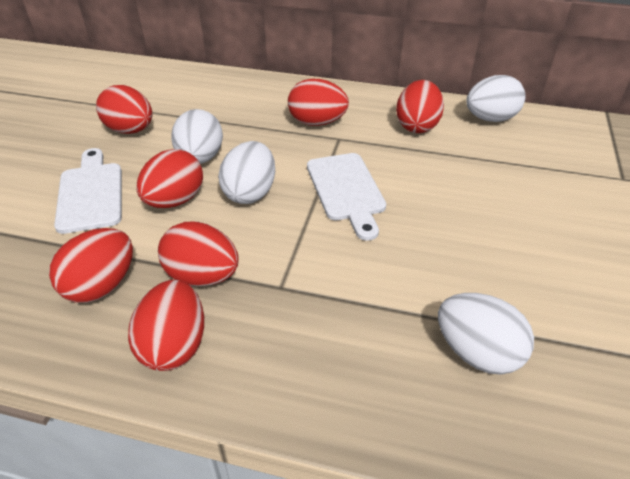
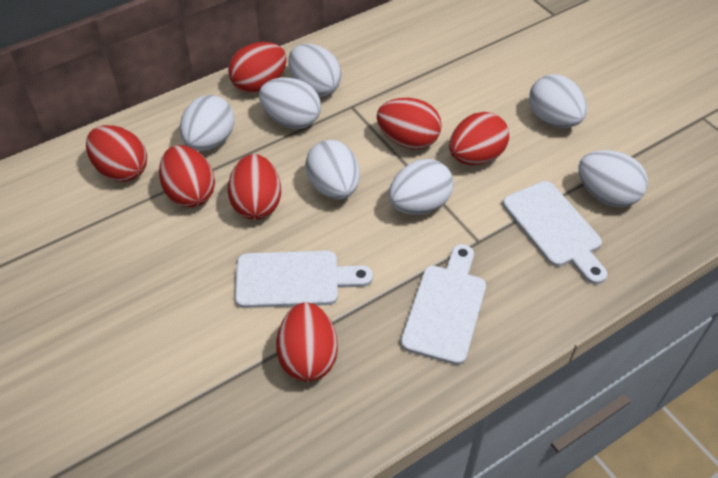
white cutting board: 2 -> 3
white egg: 4 -> 7

